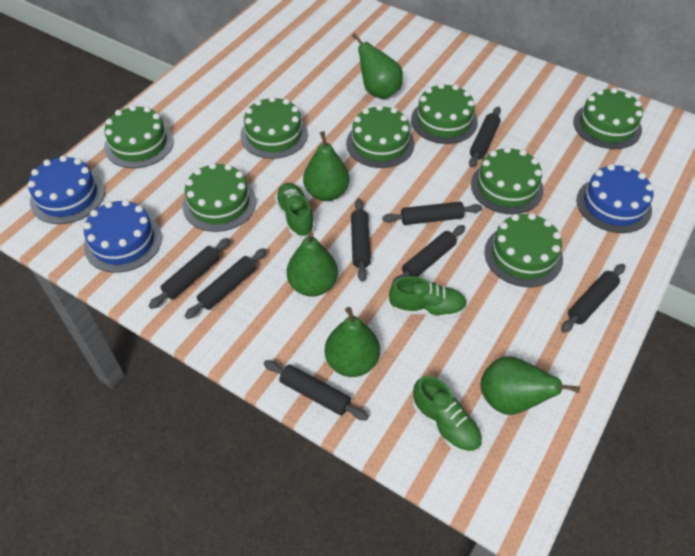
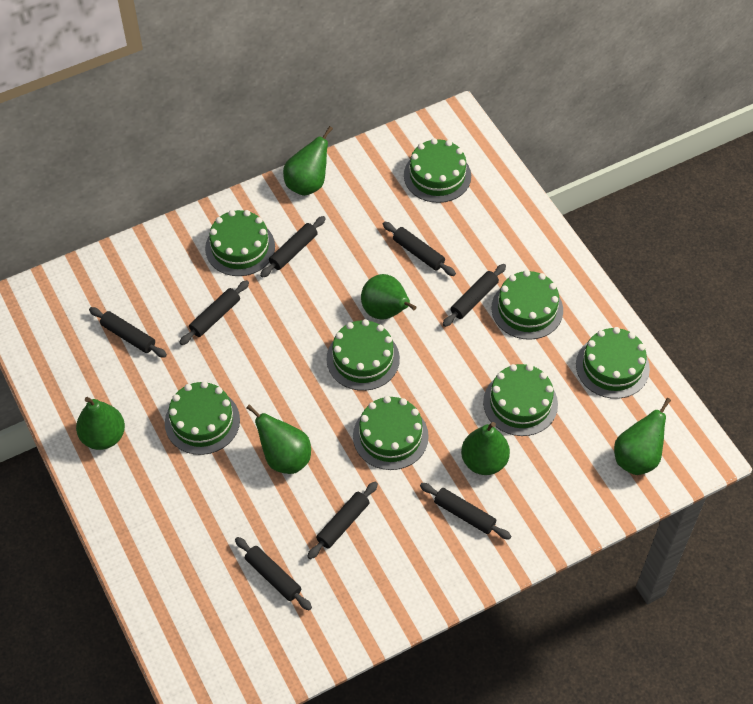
blue cake: 3 -> 0
green pear: 5 -> 6
green shoe: 3 -> 0

